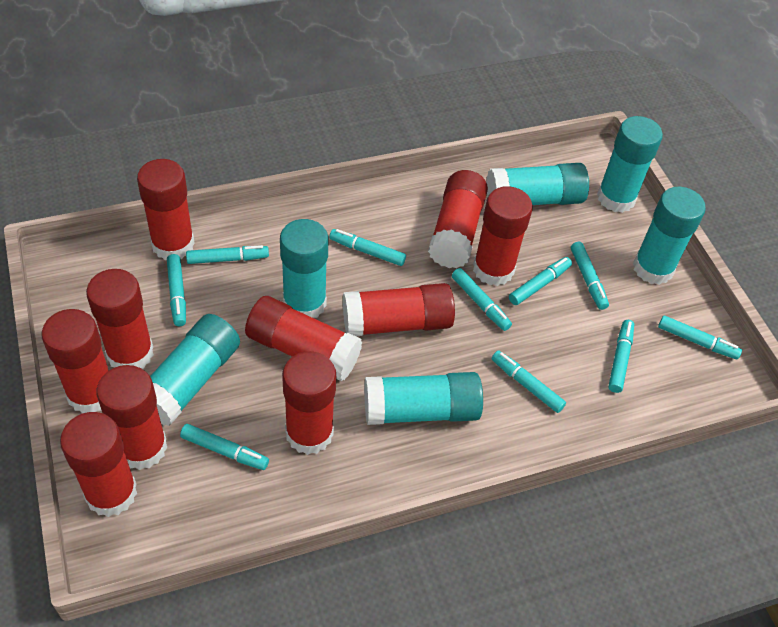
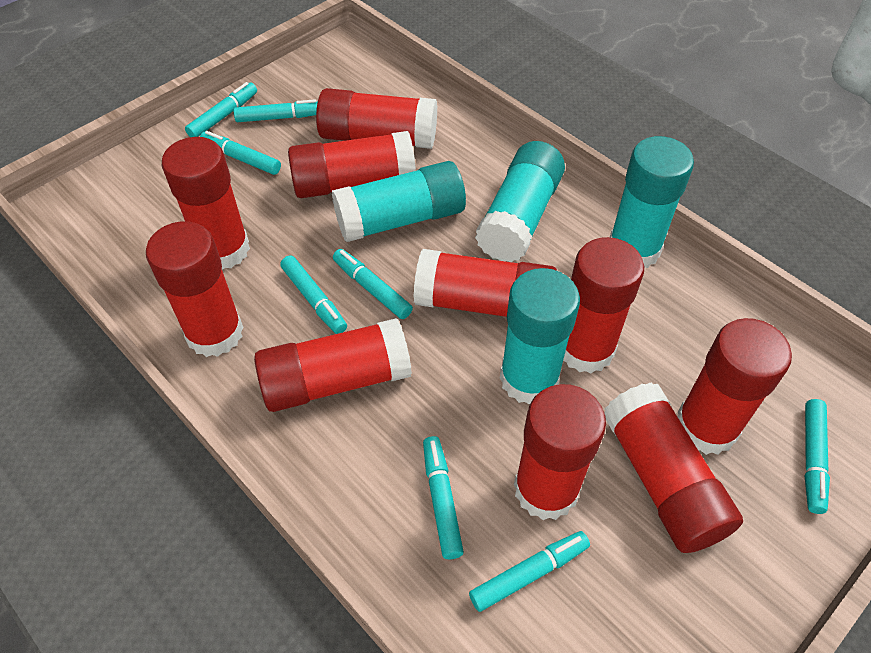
turquoise glue stick: 6 -> 4
turquoise marker: 10 -> 8

